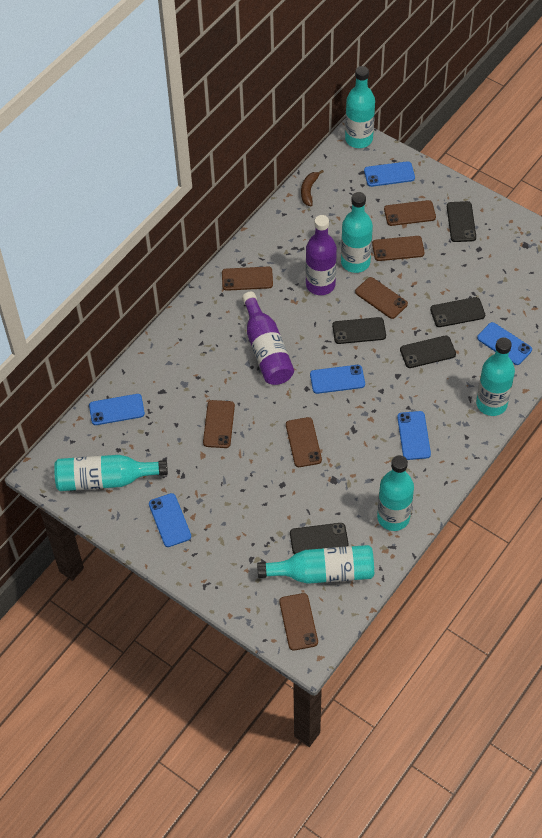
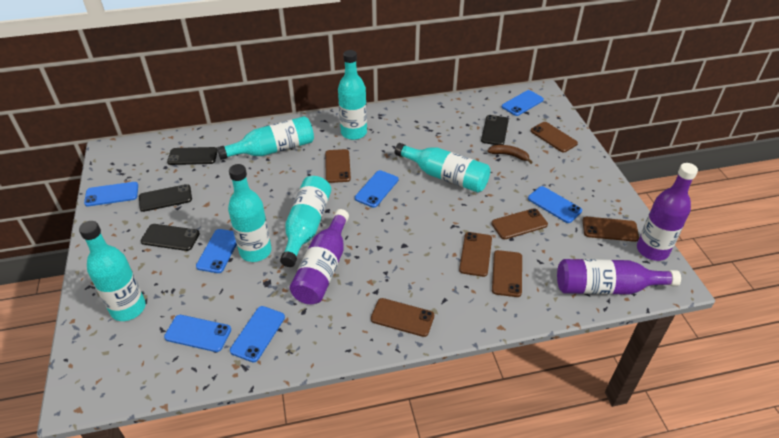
black phone: 5 -> 4
blue phone: 6 -> 7
purple bottle: 2 -> 3

